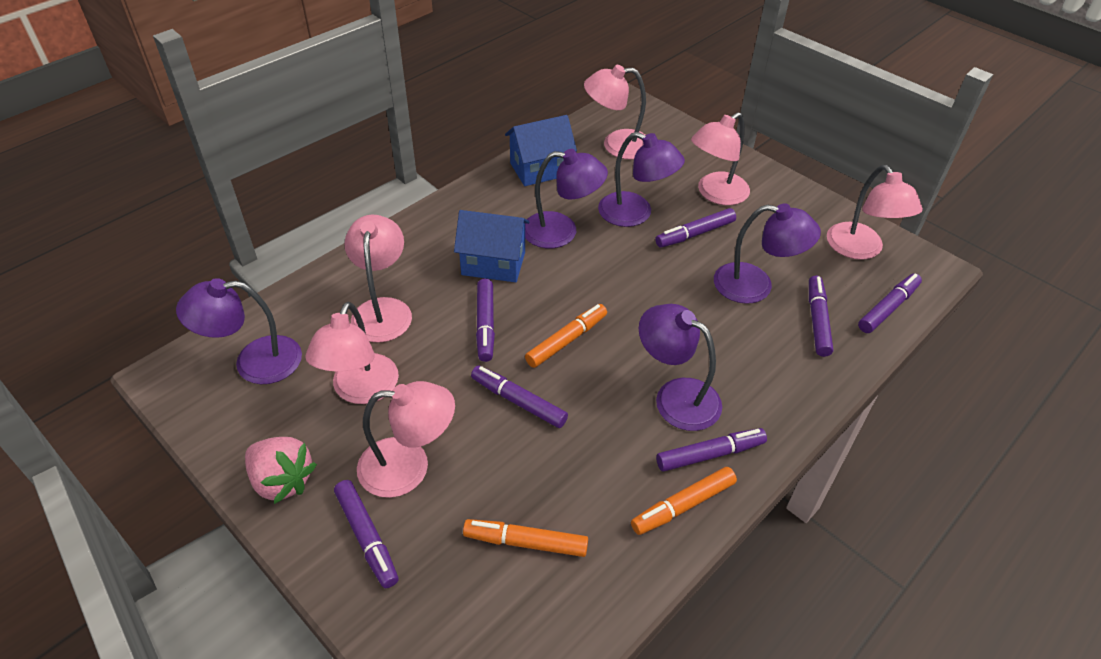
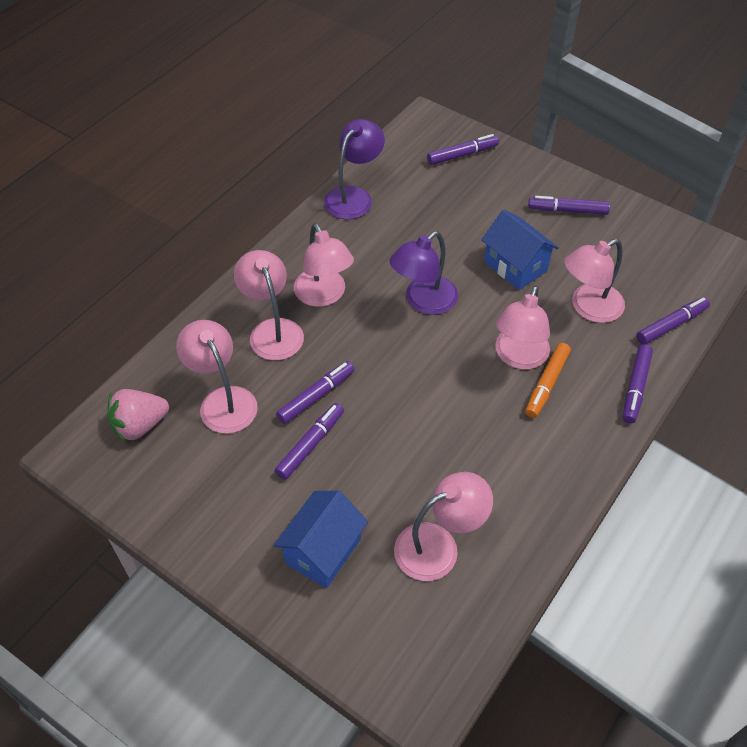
orange marker: 3 -> 1
purple lamp: 5 -> 2
purple marker: 7 -> 6

